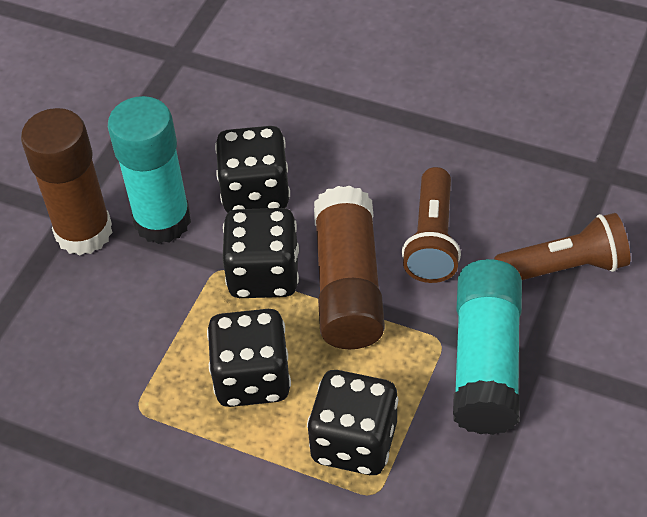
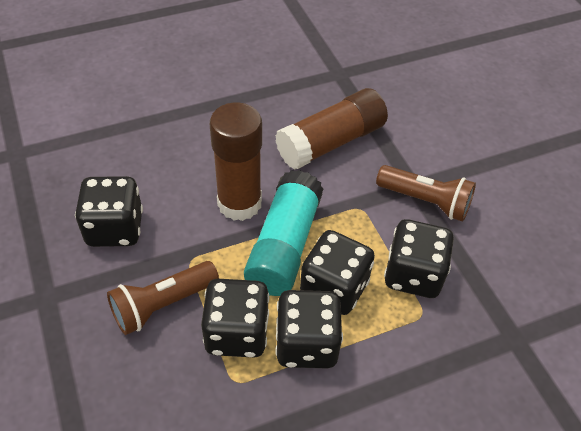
black dice: 4 -> 5
turquoise glue stick: 2 -> 1

